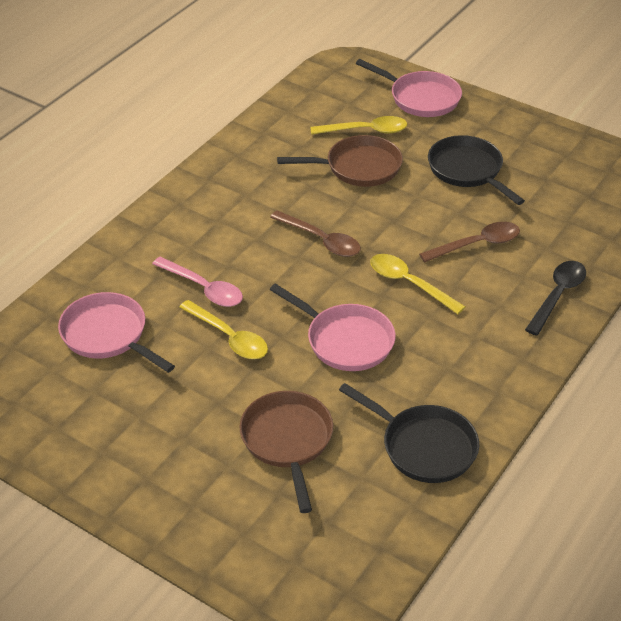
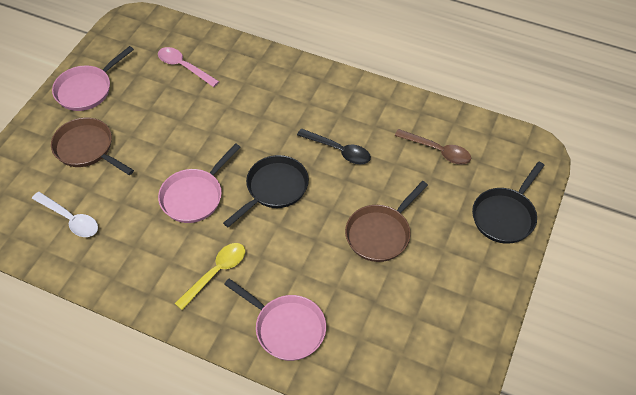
brown spoon: 2 -> 1
white spoon: 0 -> 1
yellow spoon: 3 -> 1

